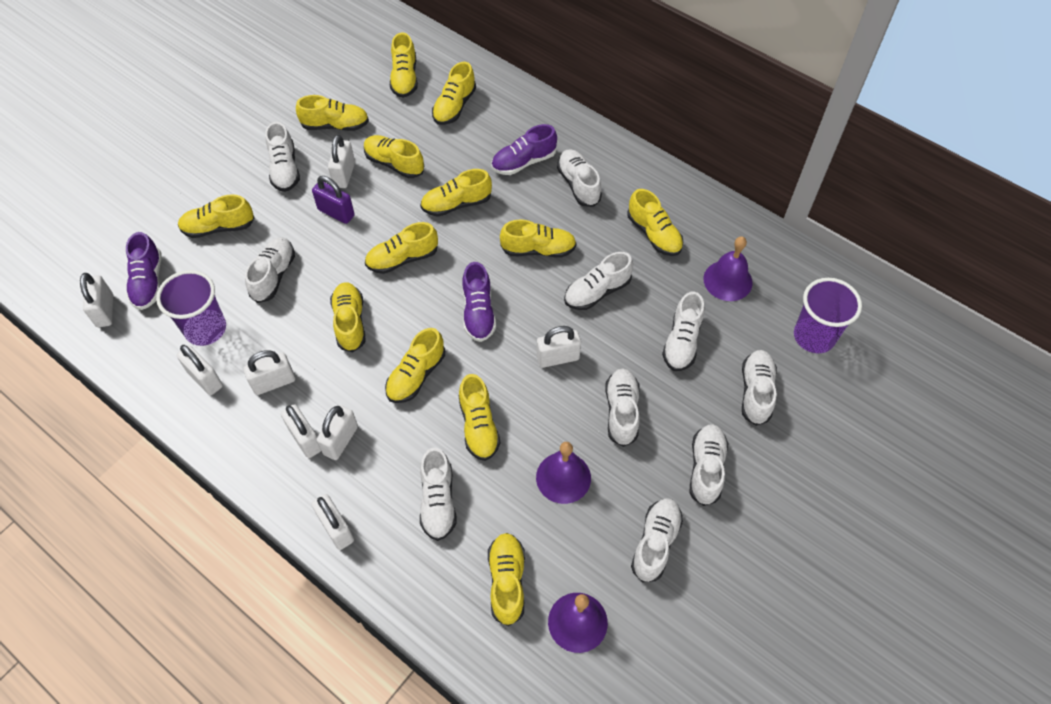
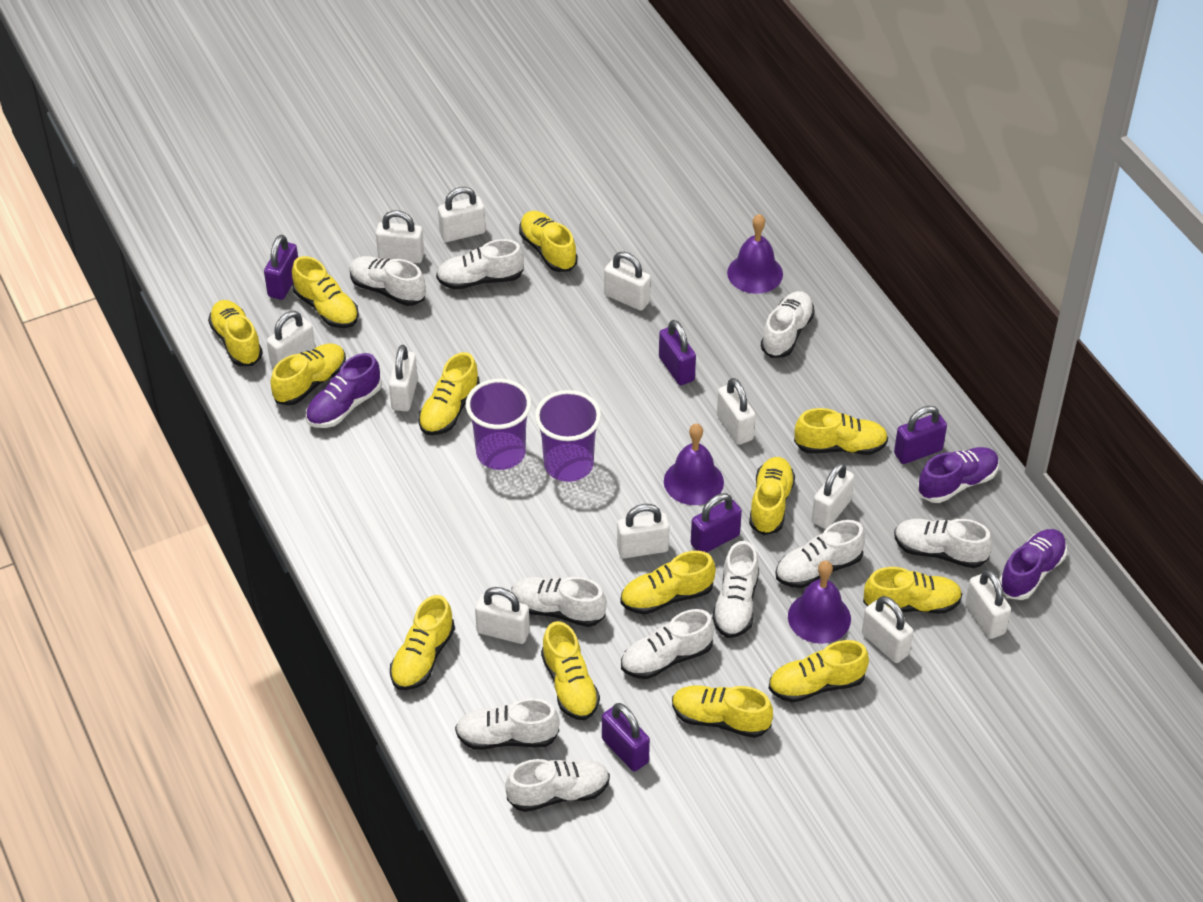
purple padlock: 1 -> 5
white padlock: 8 -> 11

